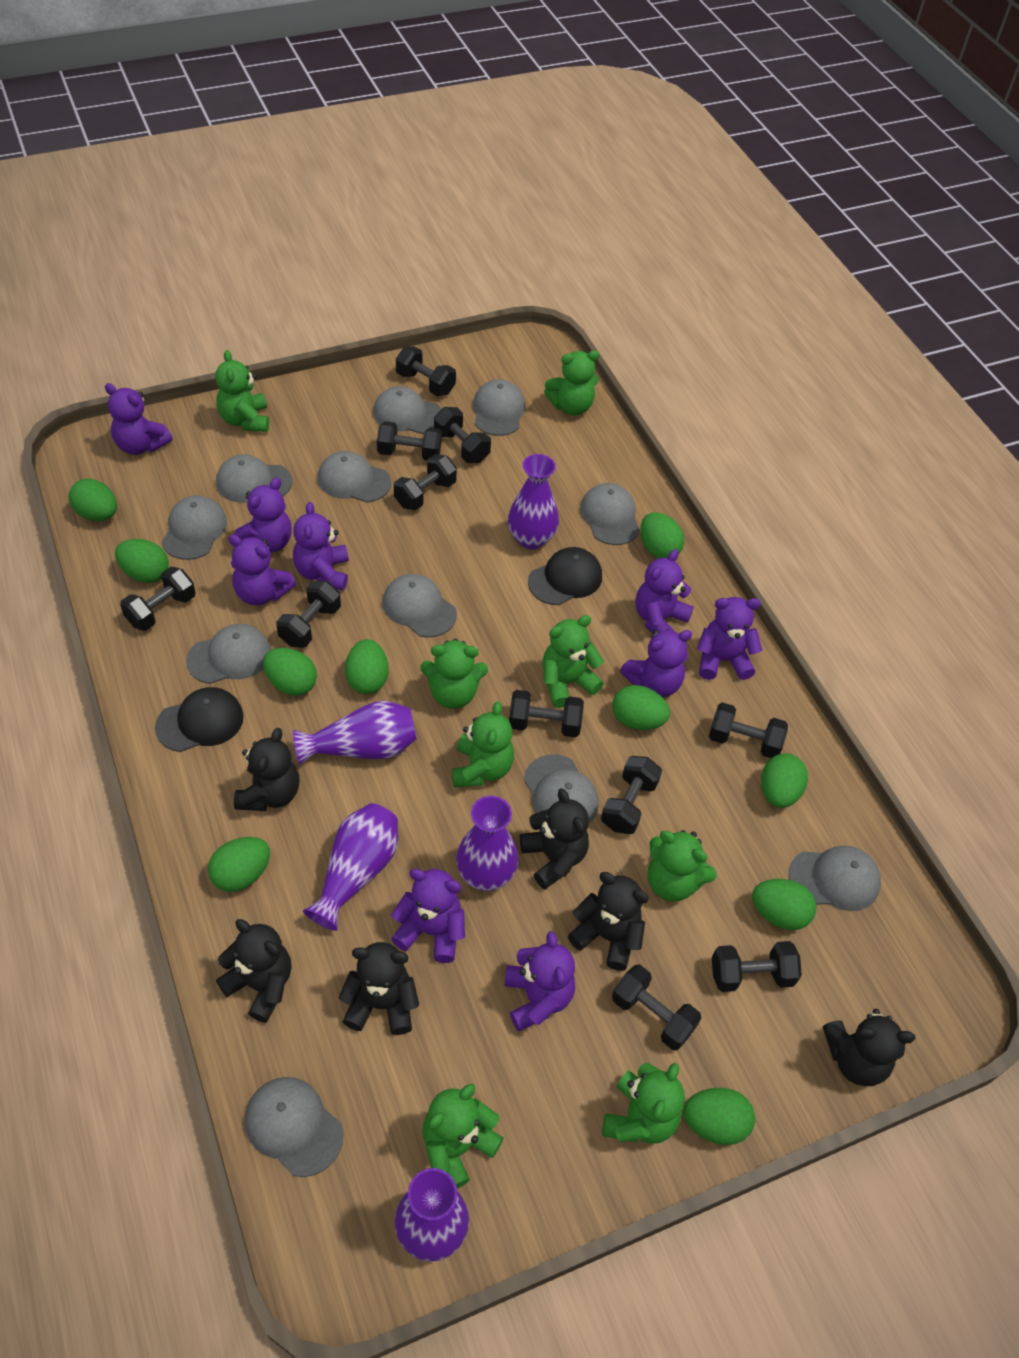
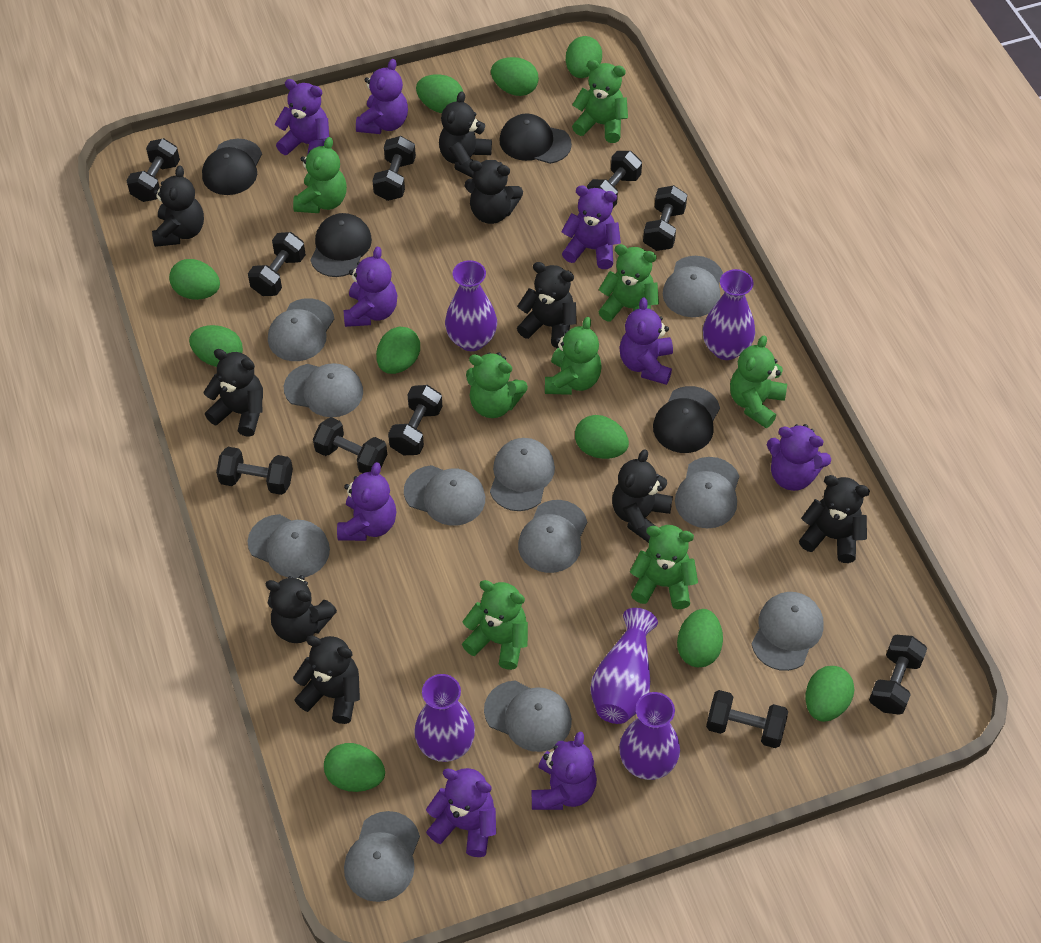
black cap: 2 -> 4
black dumbbell: 11 -> 10
black teddy bear: 6 -> 9

